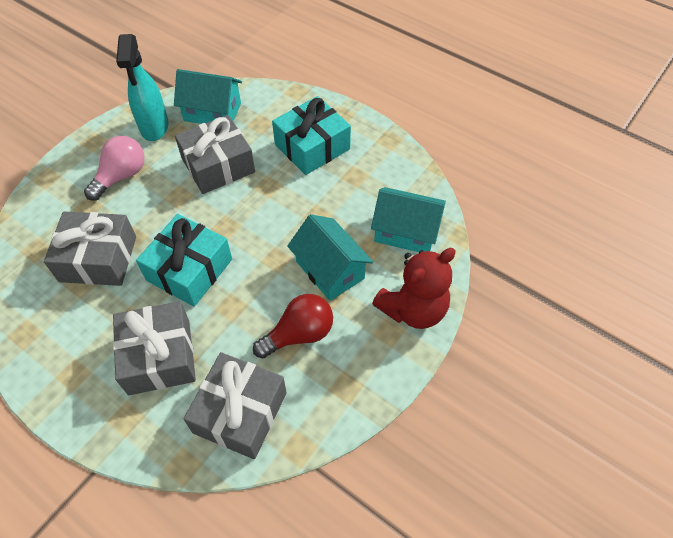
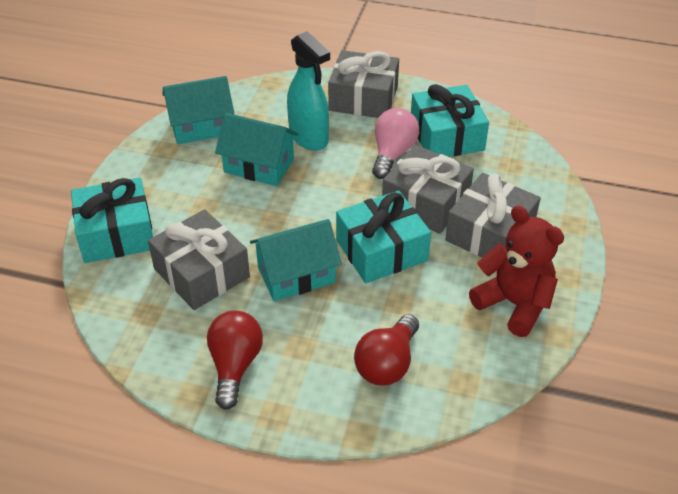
red light bulb: 1 -> 2
turquoise gift: 2 -> 3

